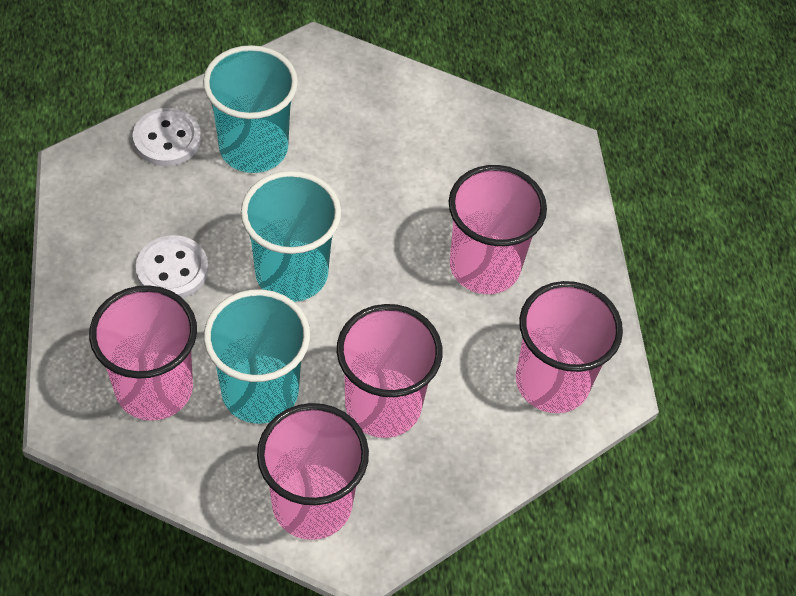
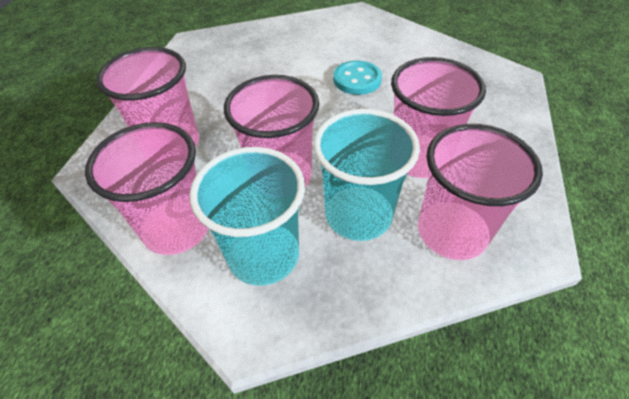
turquoise button: 0 -> 1
turquoise cup: 3 -> 2
white button: 2 -> 0

